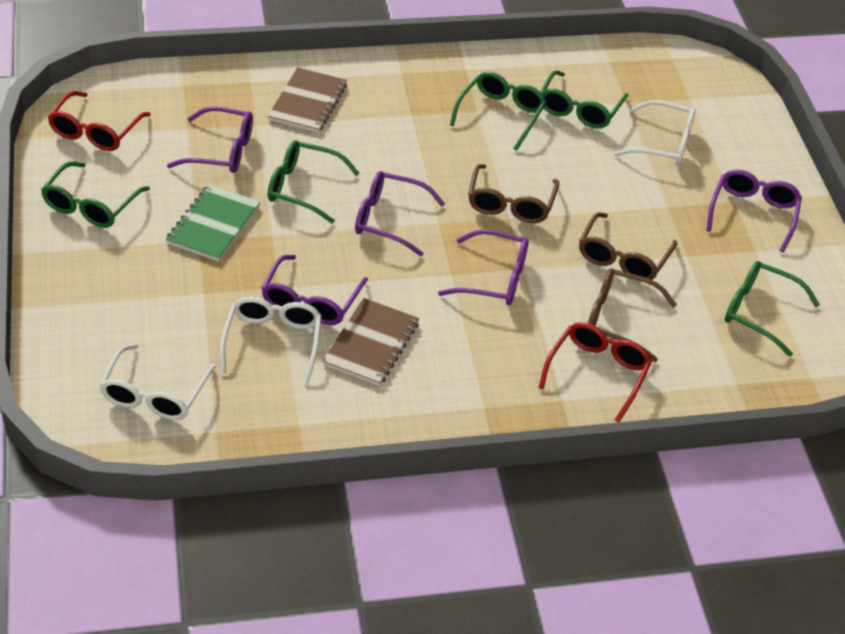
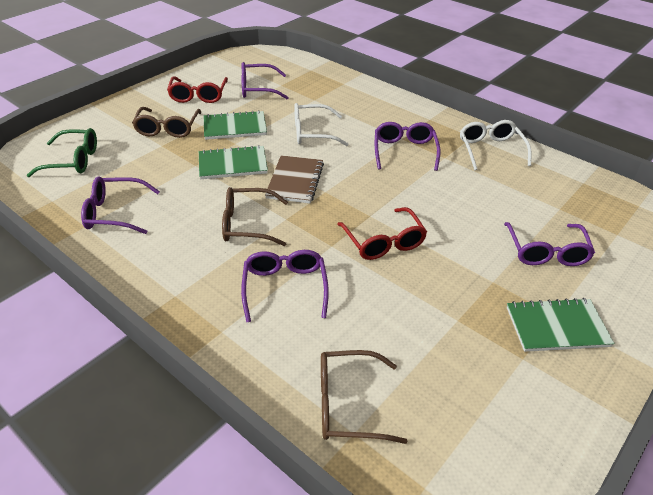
brown notebook: 2 -> 1
green glasses: 5 -> 1
green notebook: 1 -> 3
white glasses: 3 -> 2

